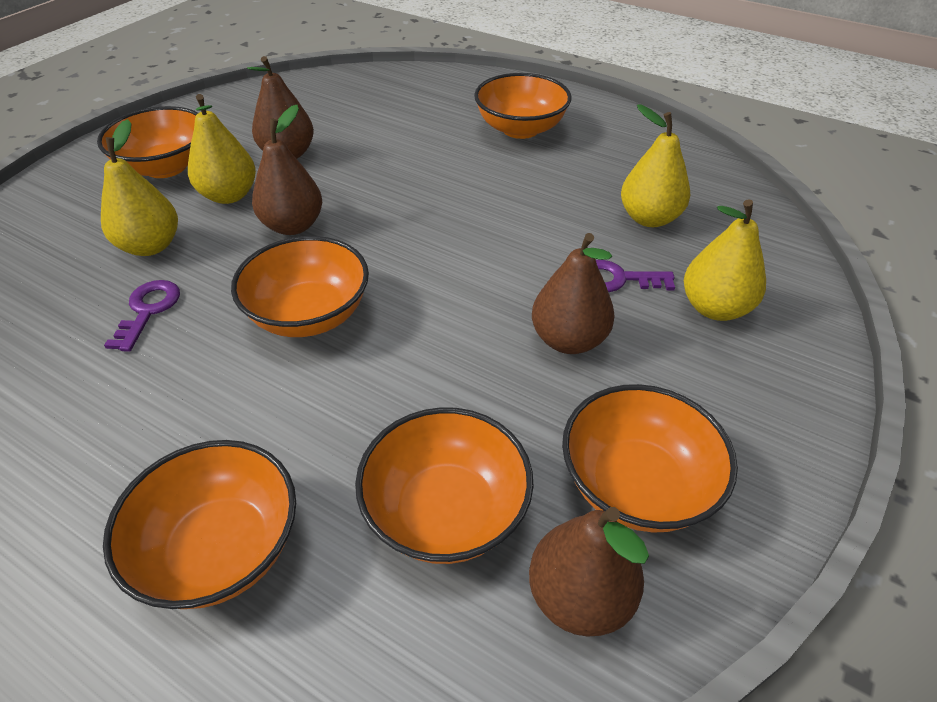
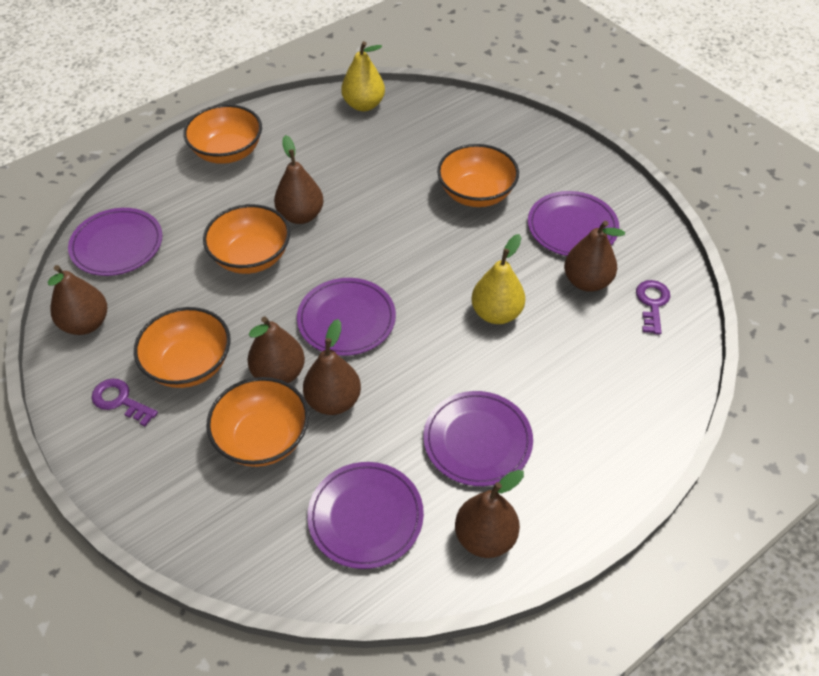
brown pear: 4 -> 6
orange bowl: 6 -> 5
purple plate: 0 -> 5
yellow pear: 4 -> 2

